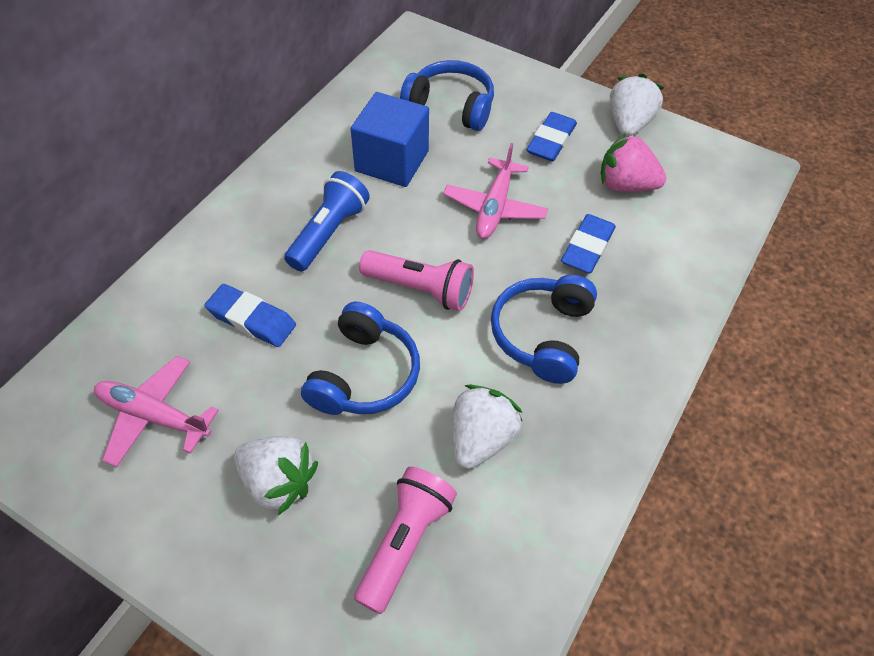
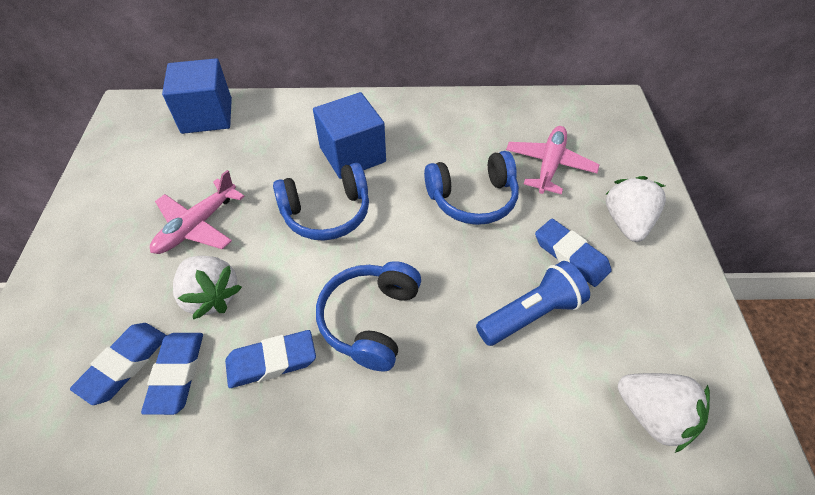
blue cube: 1 -> 2
blue eraser: 3 -> 4
pink flashlight: 2 -> 0
pink strawberry: 1 -> 0

